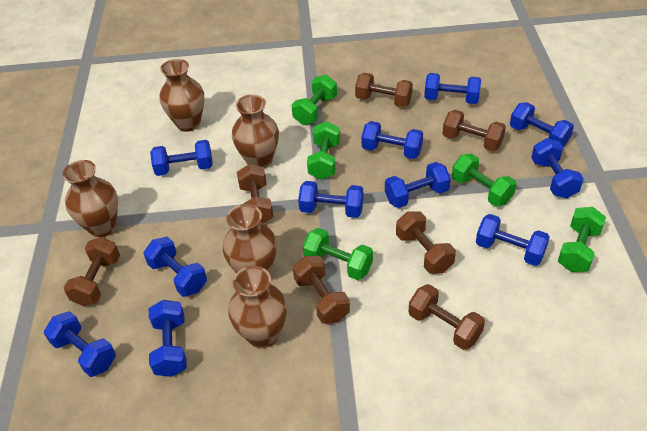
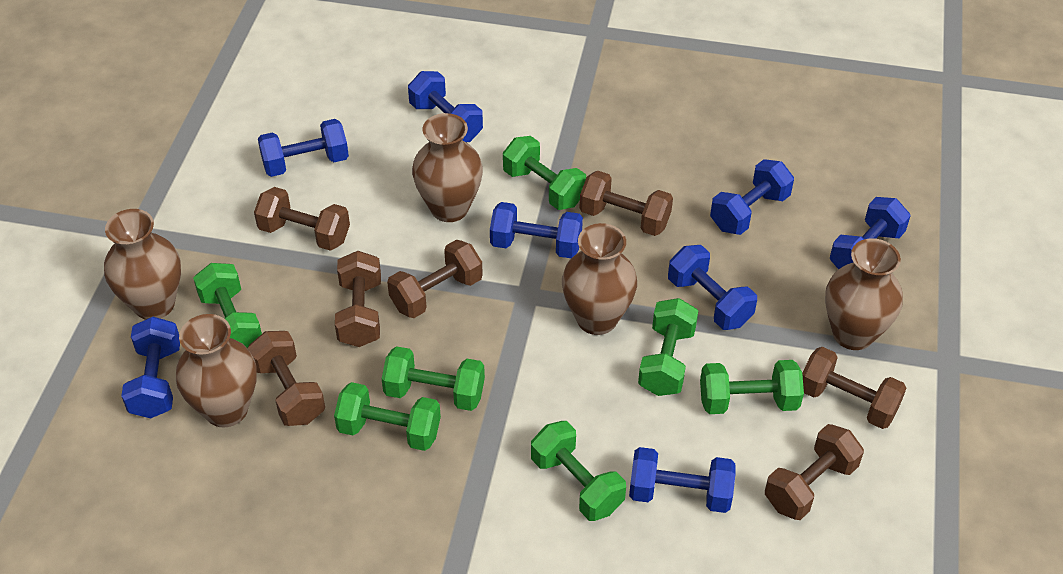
blue dumbbell: 11 -> 8
green dumbbell: 5 -> 7

